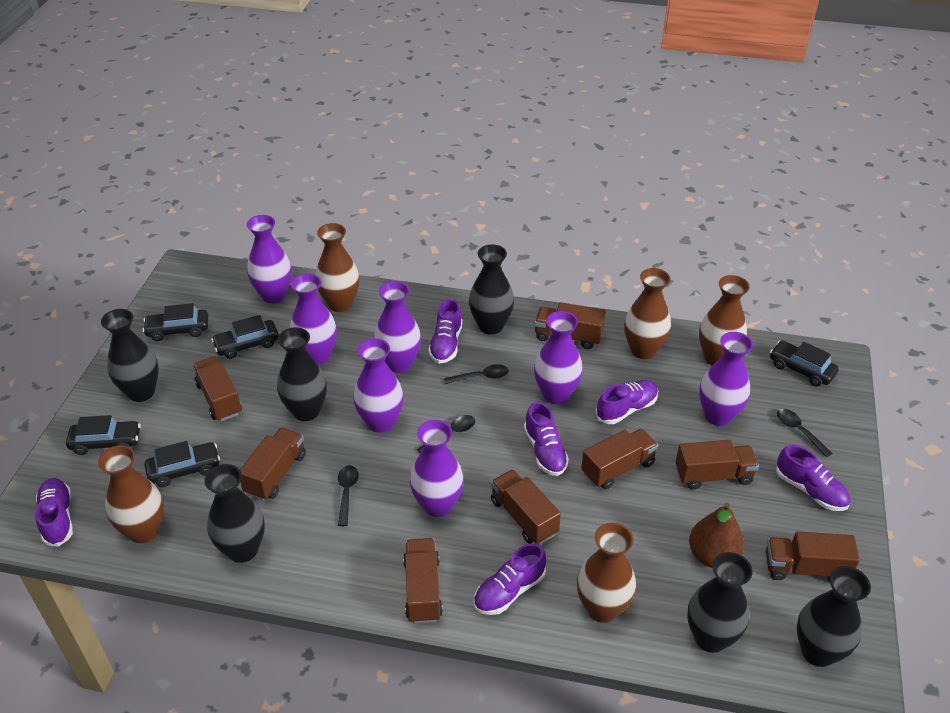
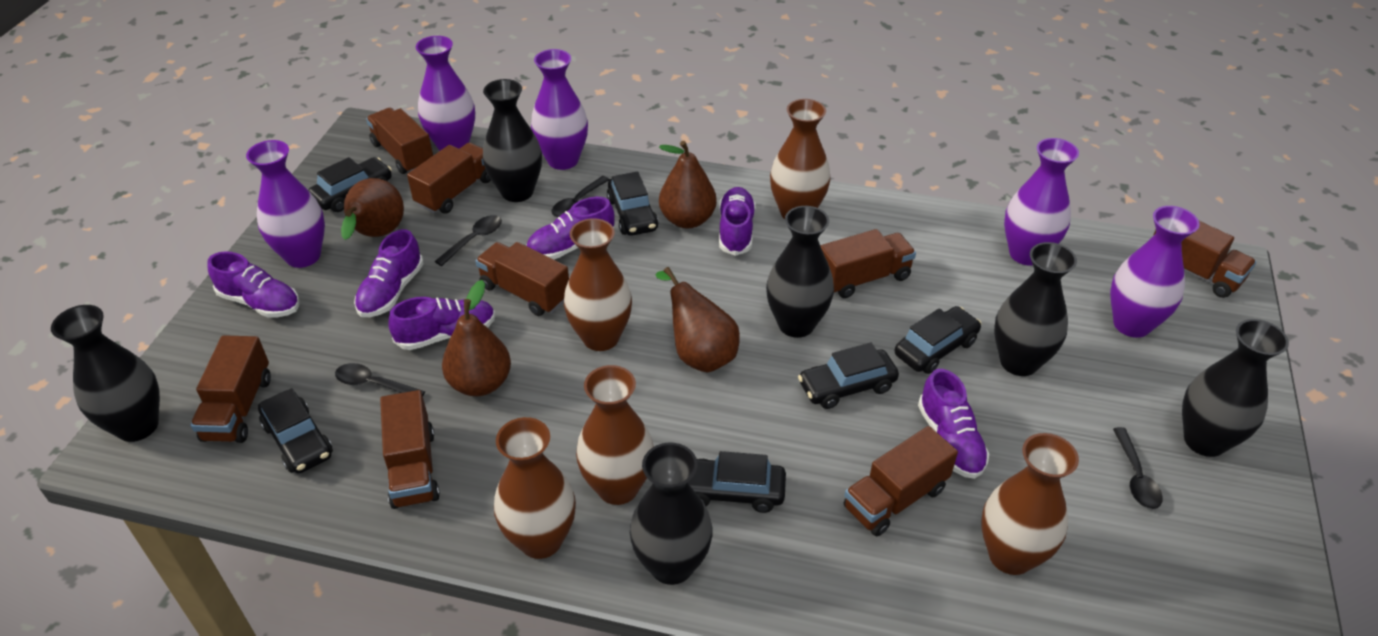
black car: 5 -> 6
brown pear: 1 -> 4
purple vase: 7 -> 5

